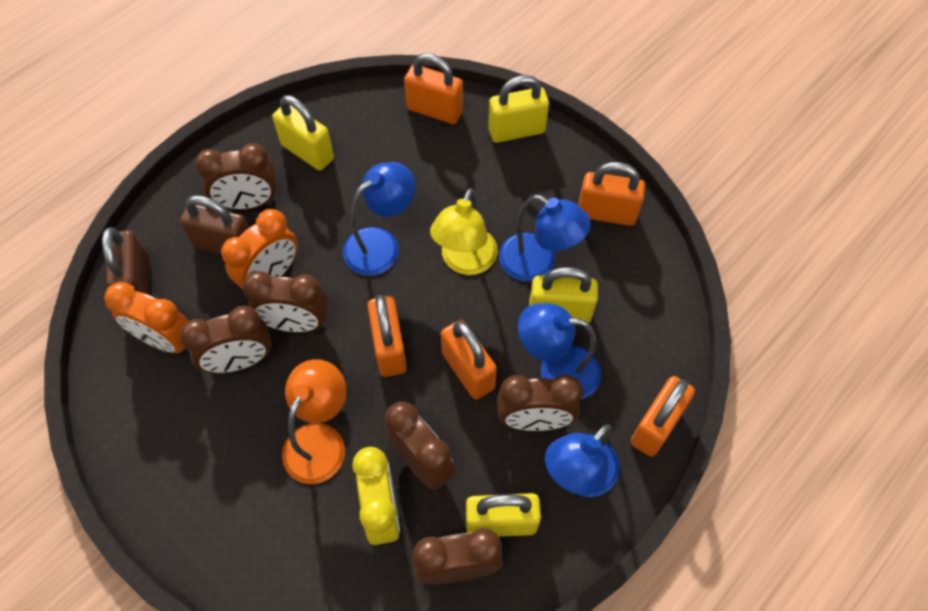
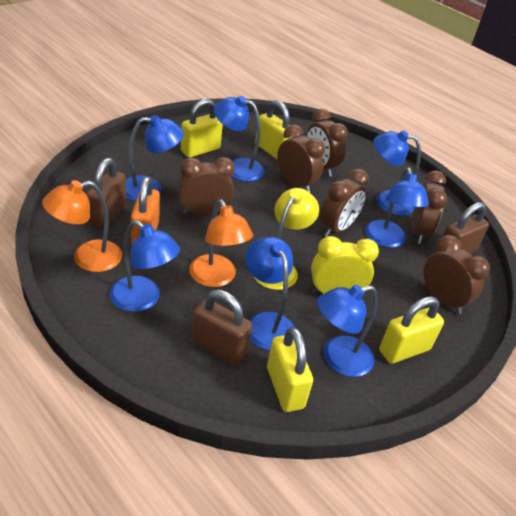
blue lamp: 4 -> 7
brown padlock: 2 -> 3
orange clock: 2 -> 0
orange lamp: 1 -> 2
orange padlock: 5 -> 1

